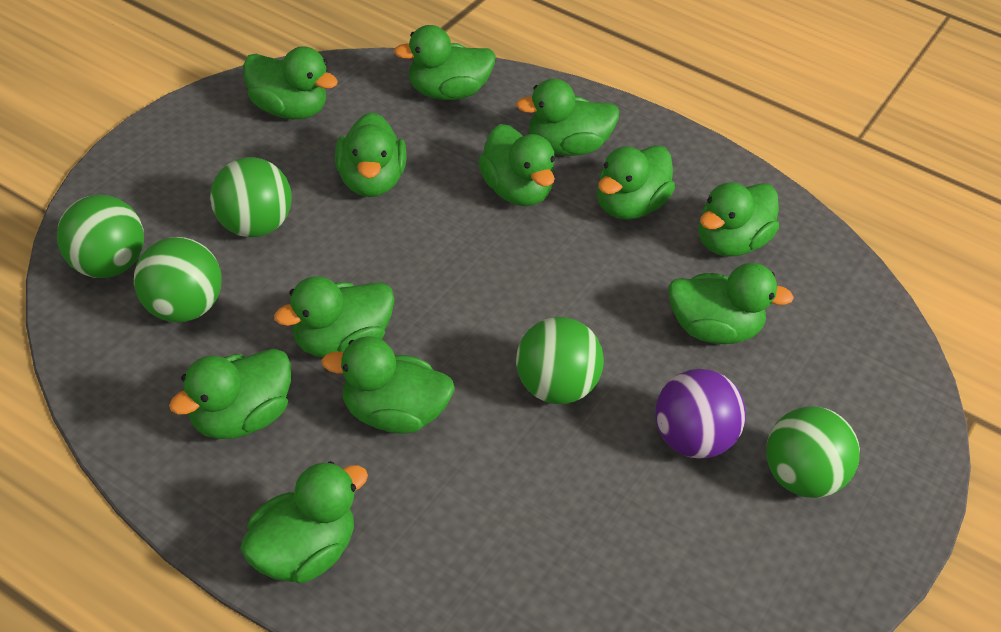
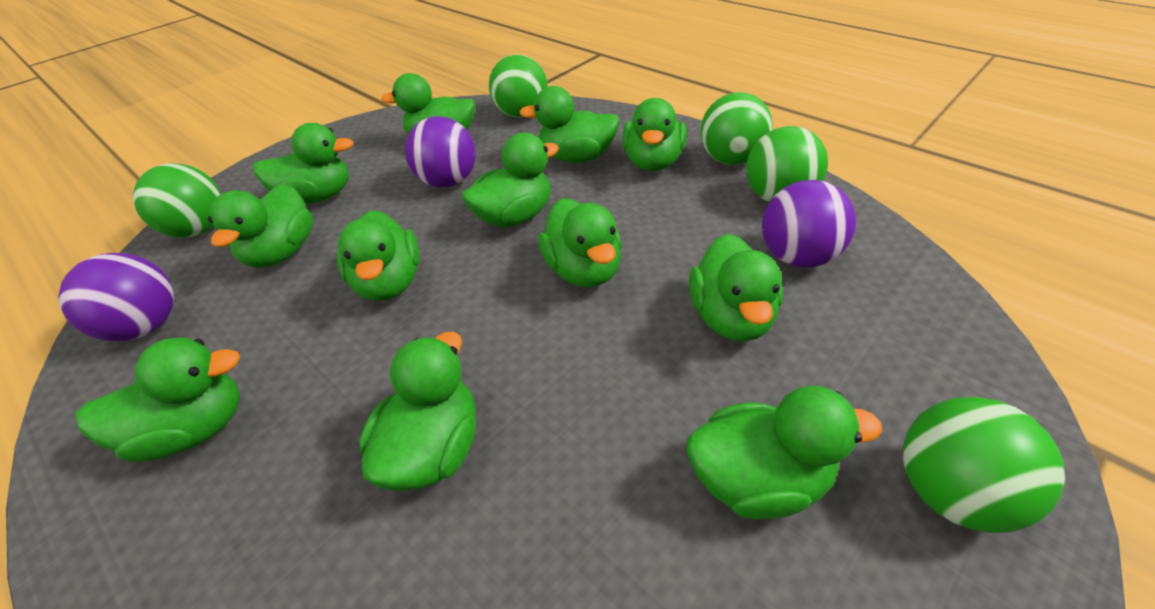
purple ball: 1 -> 3

